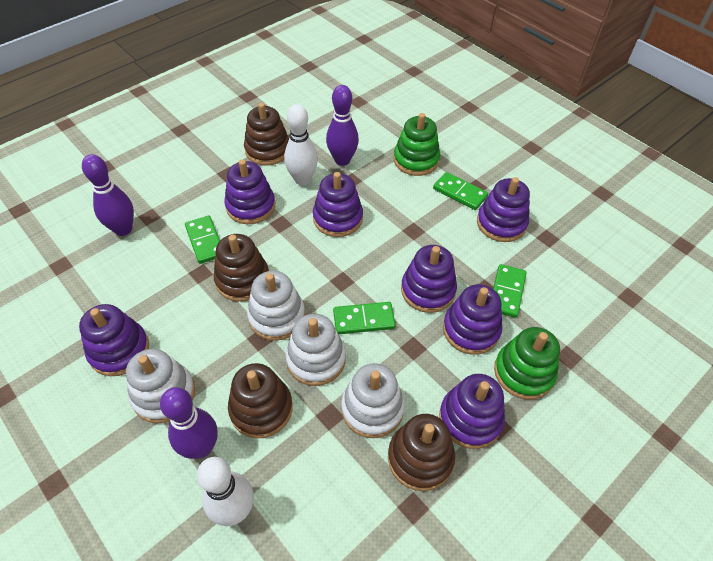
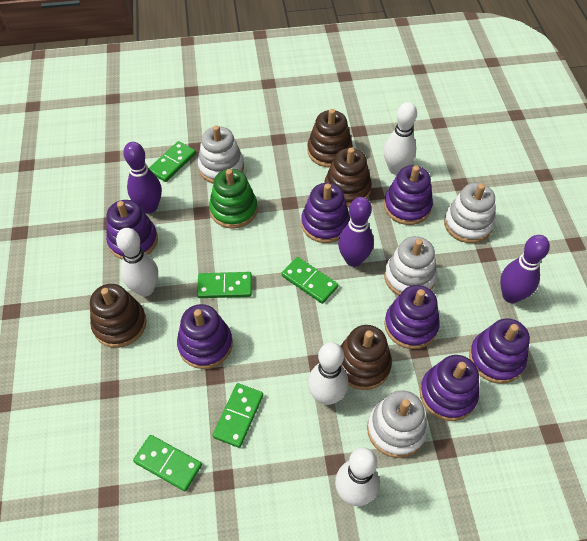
green domino: 4 -> 5
green stacking toy: 2 -> 1
white bowling pin: 2 -> 4

